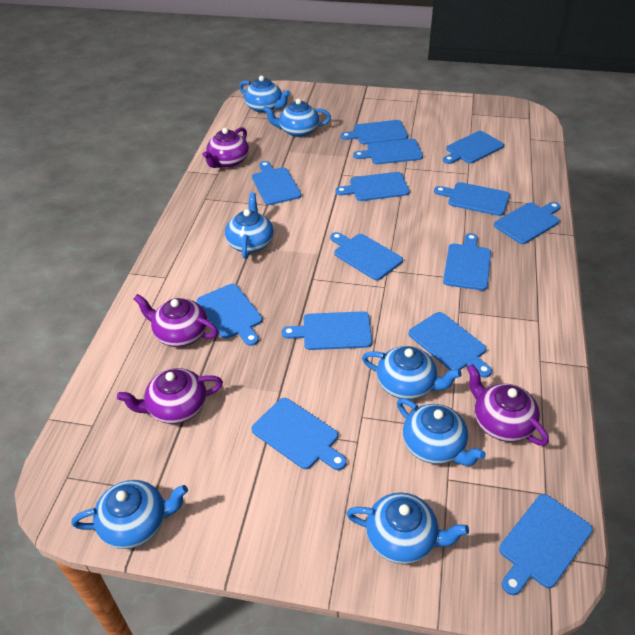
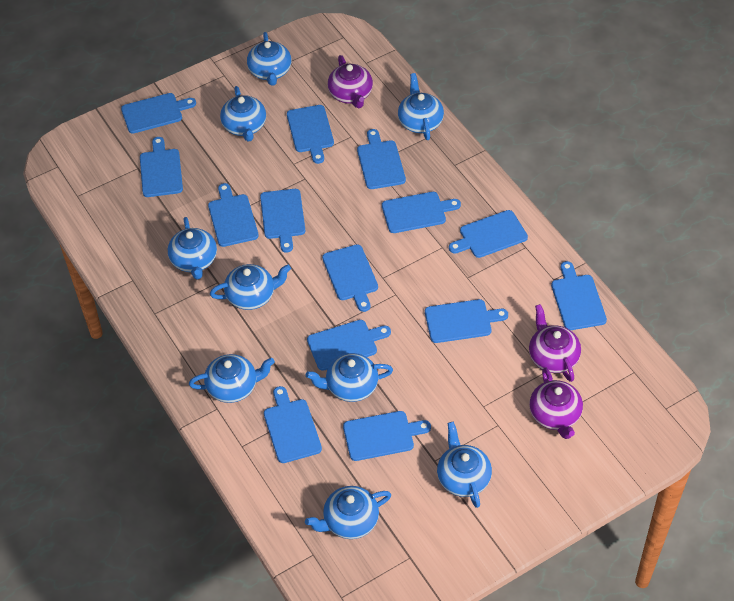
blue teapot: 7 -> 9
purple teapot: 4 -> 3

